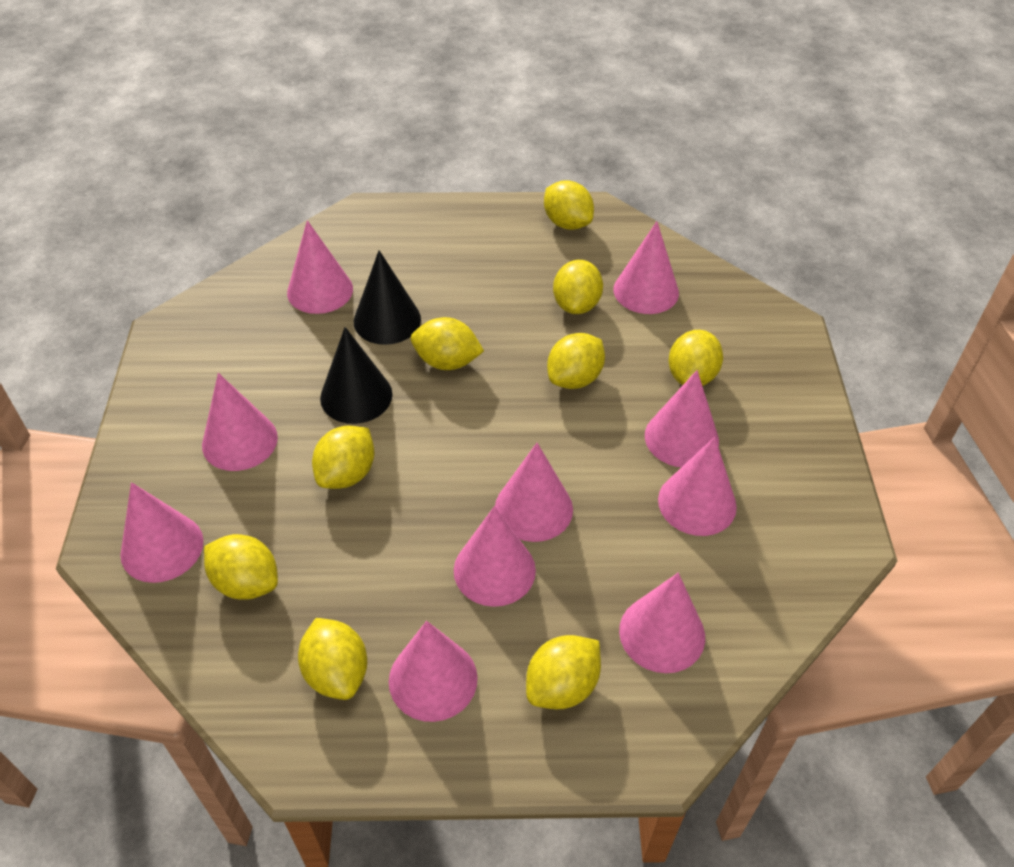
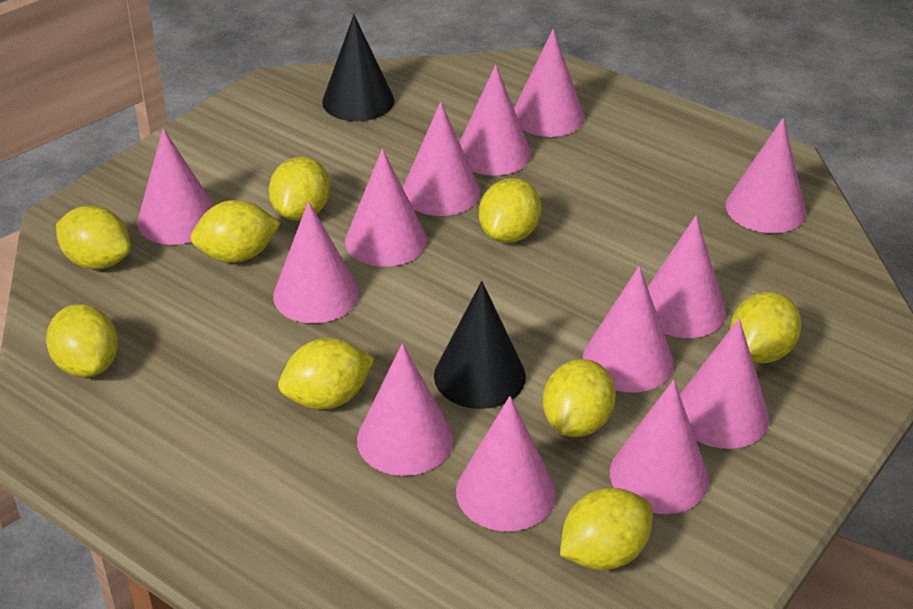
pink cone: 10 -> 13

